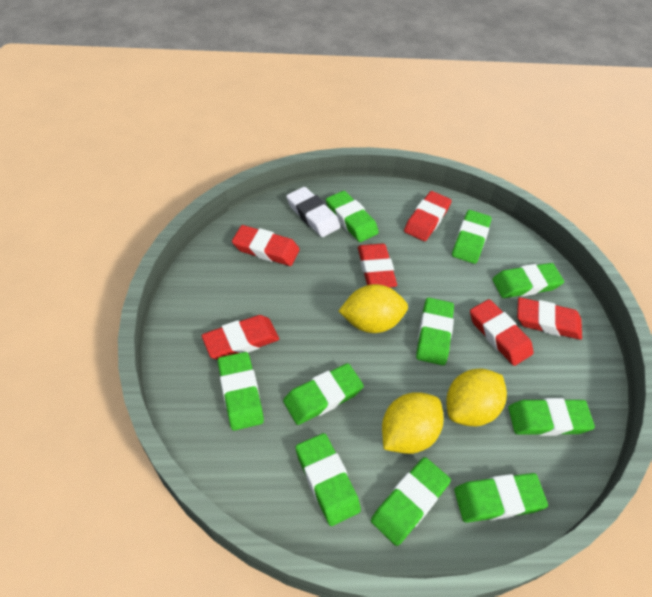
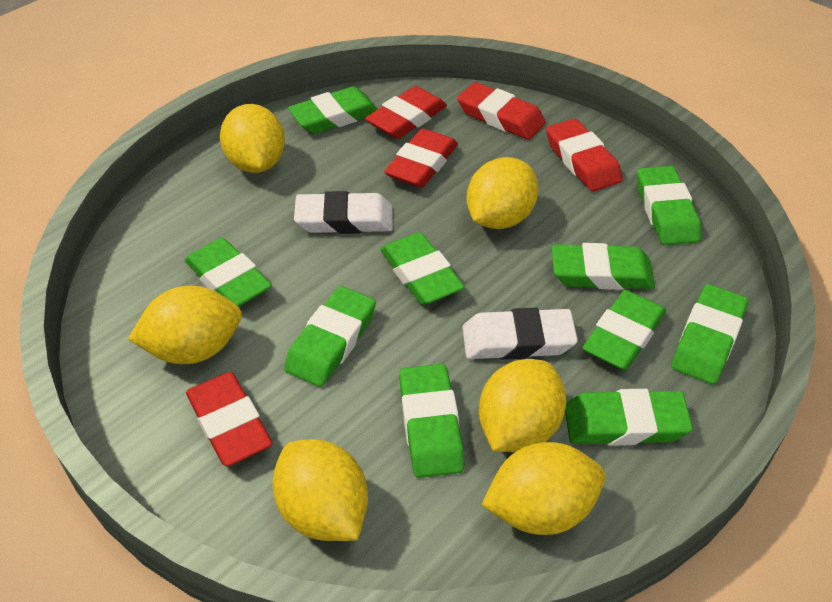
red eraser: 6 -> 5
white eraser: 1 -> 2
yellow lemon: 3 -> 6

